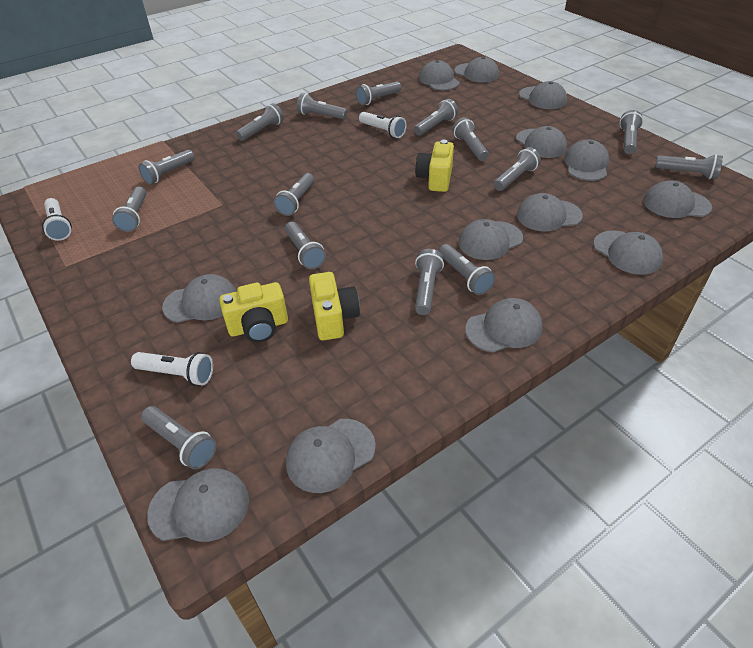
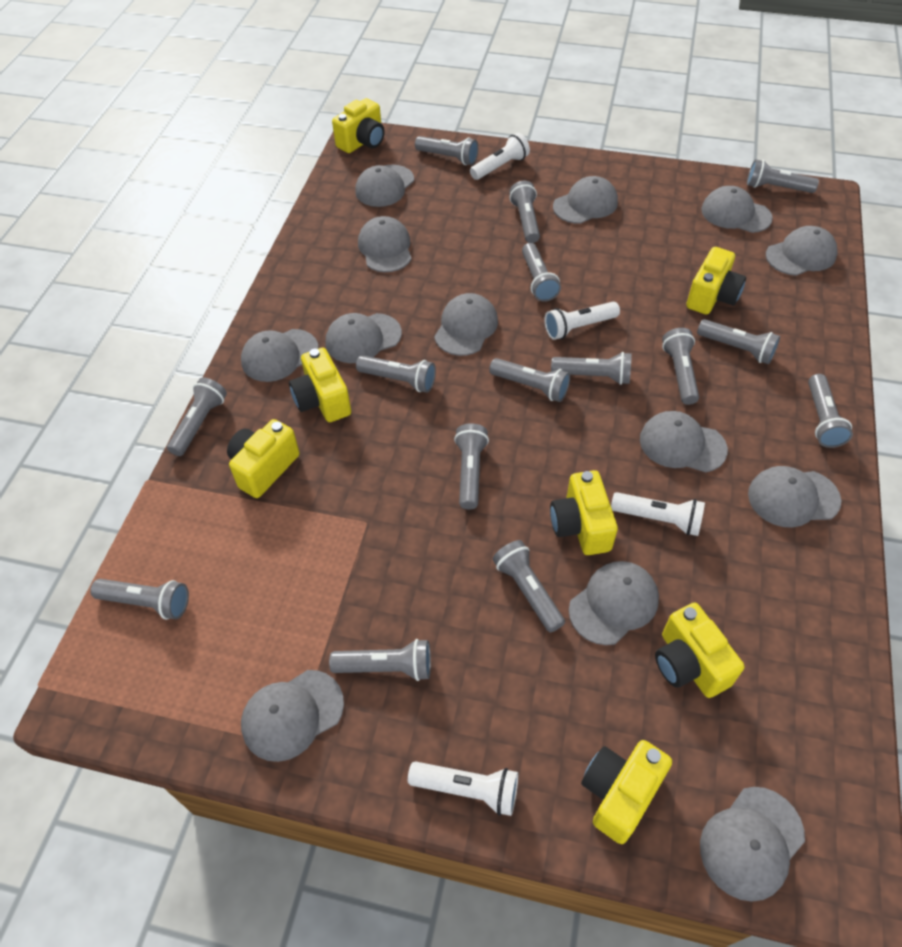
white flashlight: 3 -> 4
yellow camera: 3 -> 7

